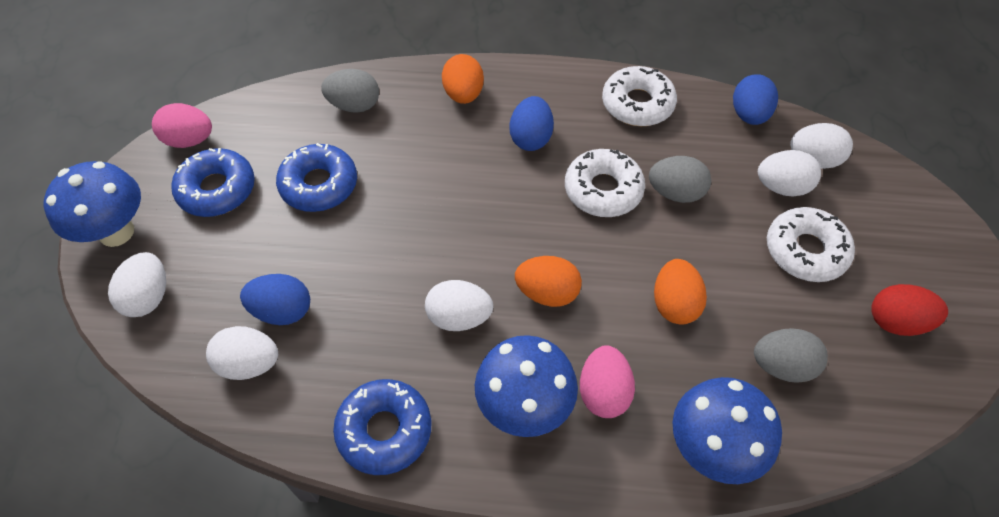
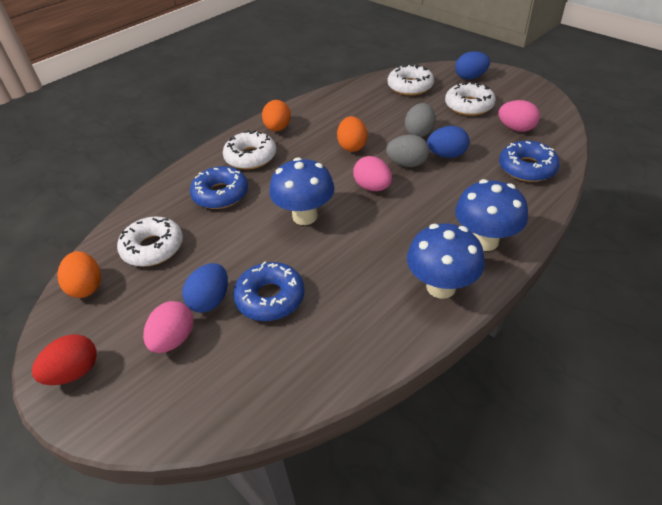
grey egg: 3 -> 2
pink egg: 2 -> 3
white donut: 3 -> 4
white egg: 5 -> 0

